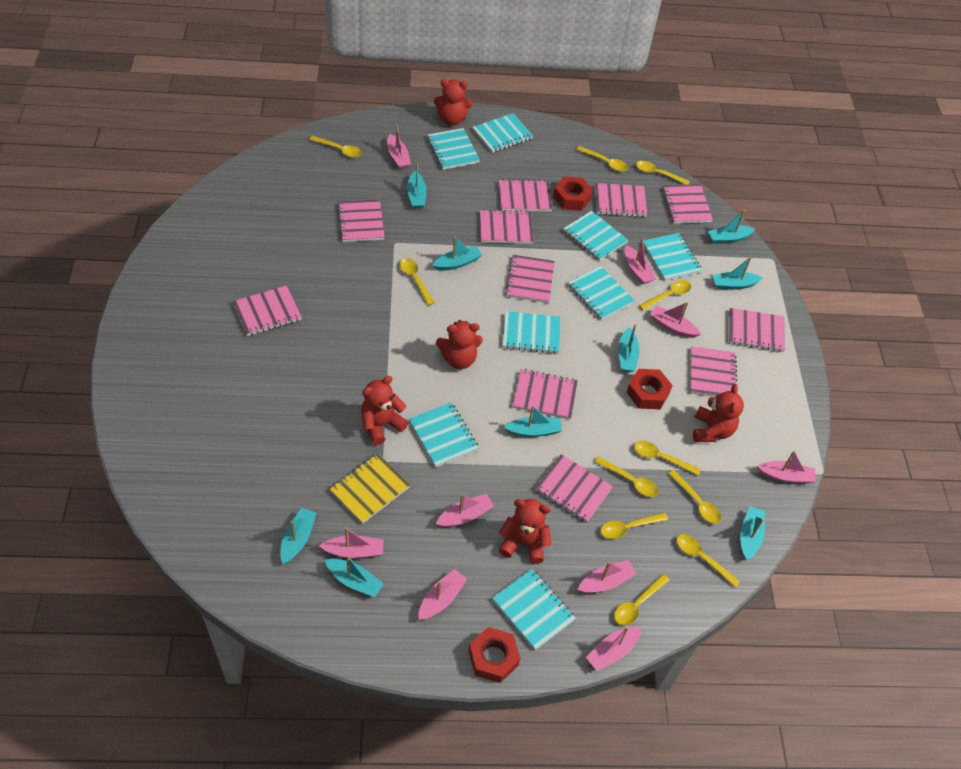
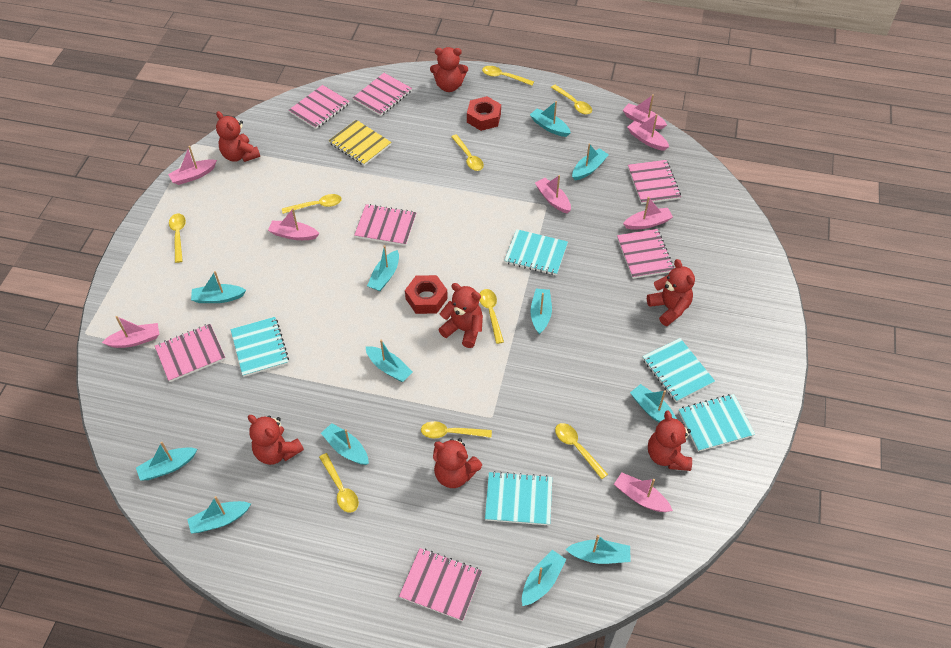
pink boat: 9 -> 8
pink notebook: 11 -> 7
red nut: 3 -> 2
red teddy bear: 5 -> 7
turquoise boat: 9 -> 12
turquoise notebook: 8 -> 5
yellow spoon: 11 -> 9

